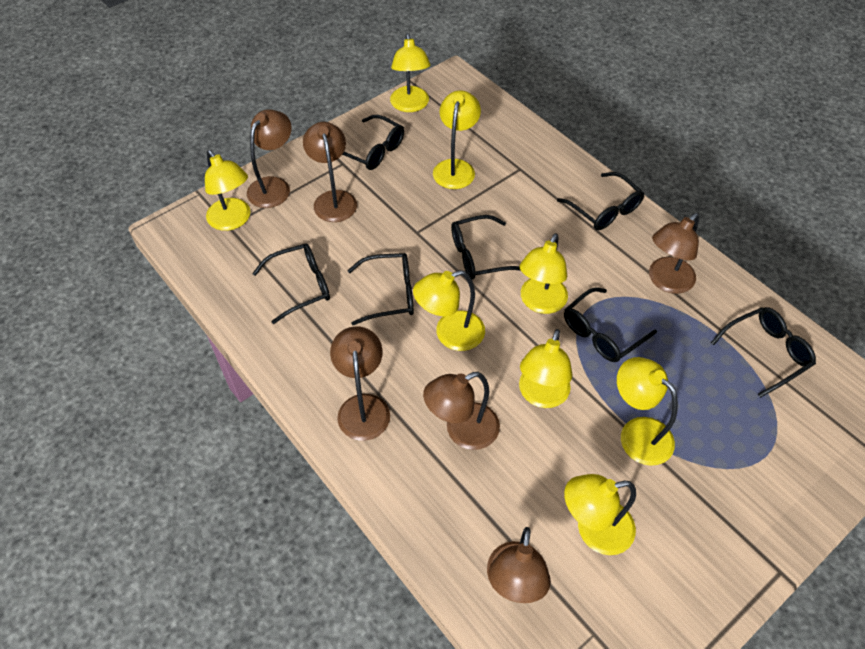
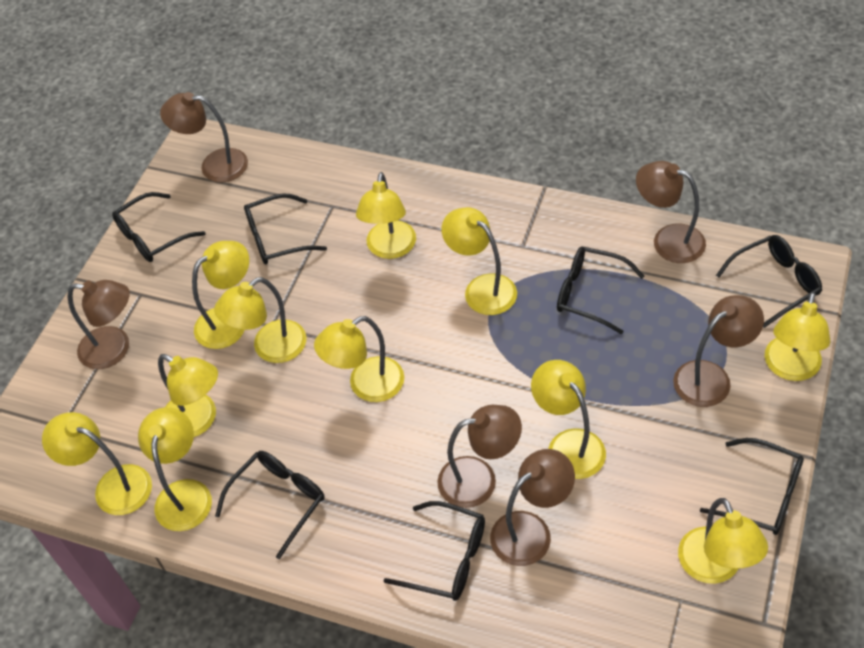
yellow lamp: 8 -> 11

